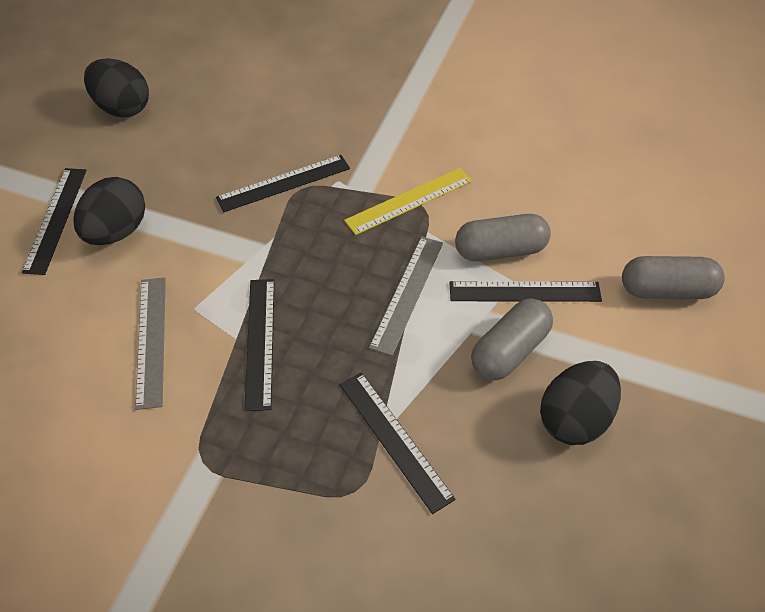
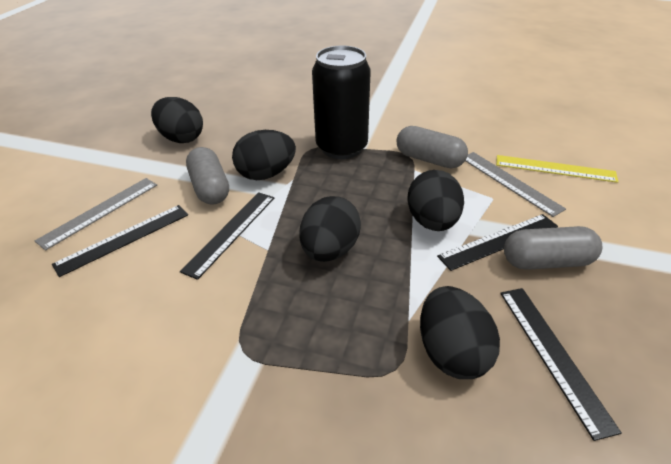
black can: 0 -> 1
black egg: 3 -> 5
black ruler: 5 -> 4

